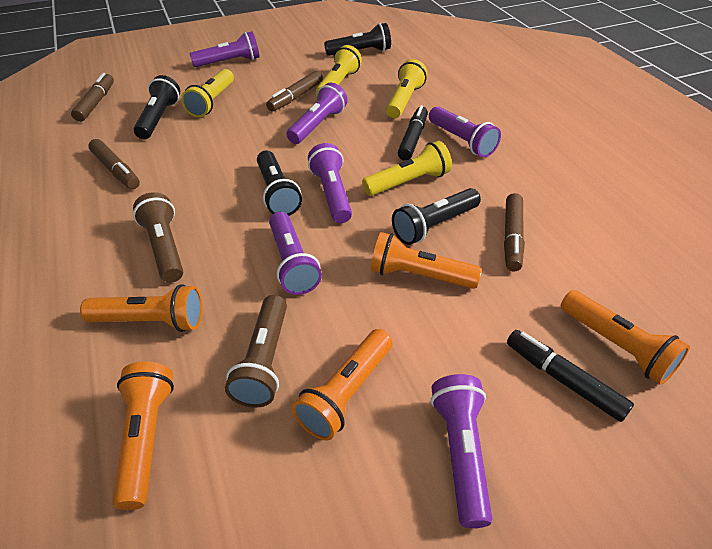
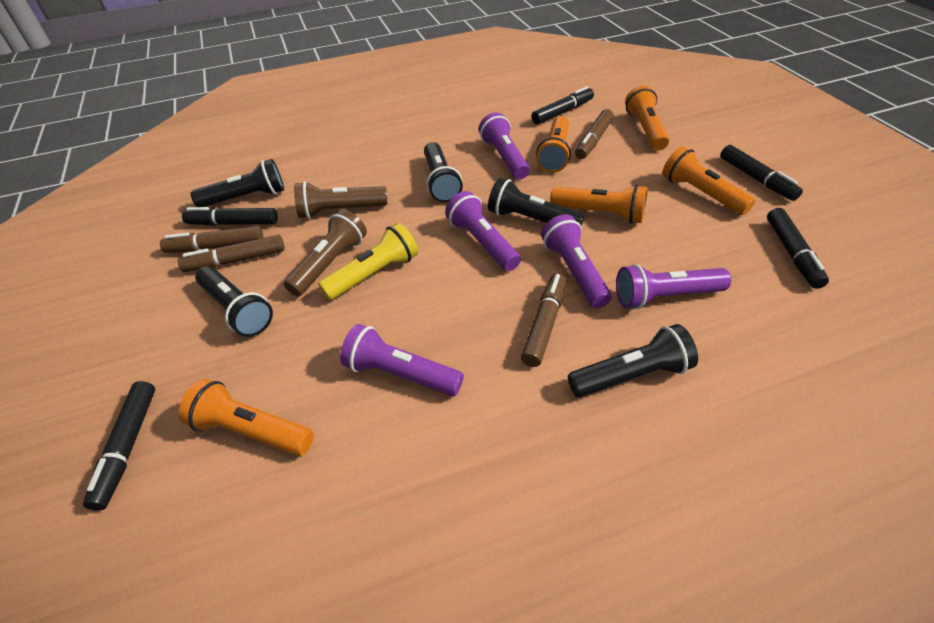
black flashlight: 4 -> 5
black marker: 2 -> 5
purple flashlight: 6 -> 5
yellow flashlight: 4 -> 1

